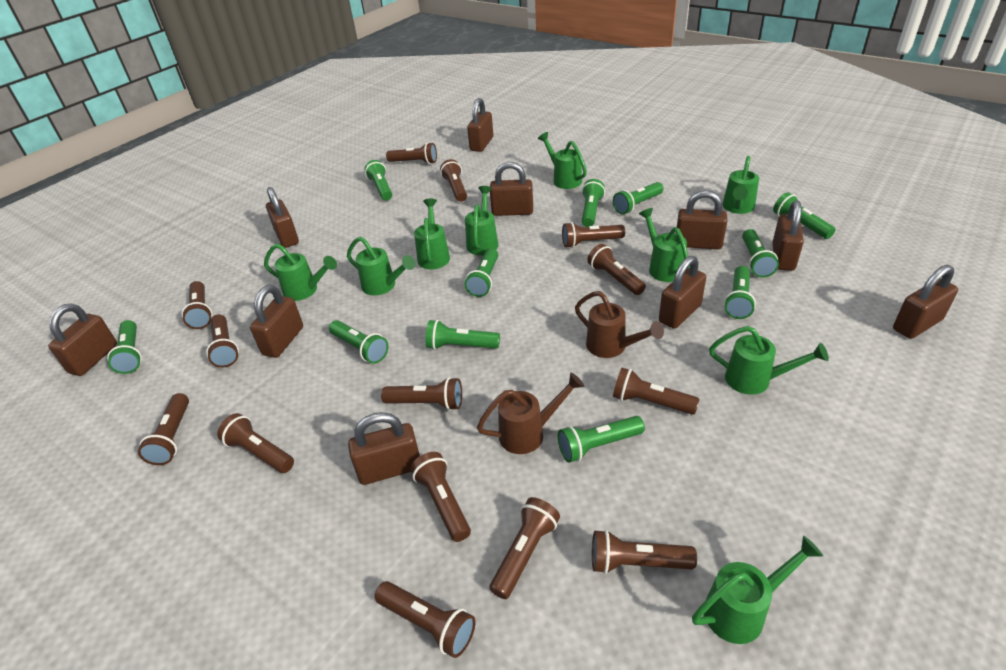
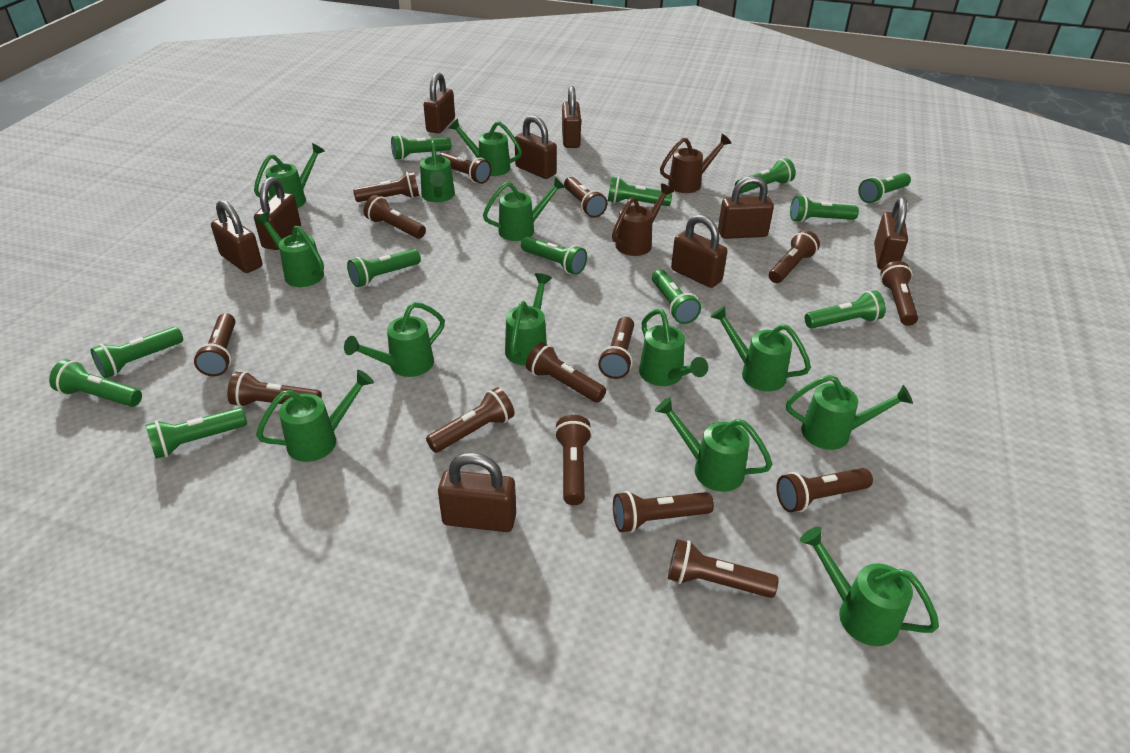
brown flashlight: 14 -> 15
brown padlock: 10 -> 9
green flashlight: 11 -> 12
green watering can: 9 -> 13

